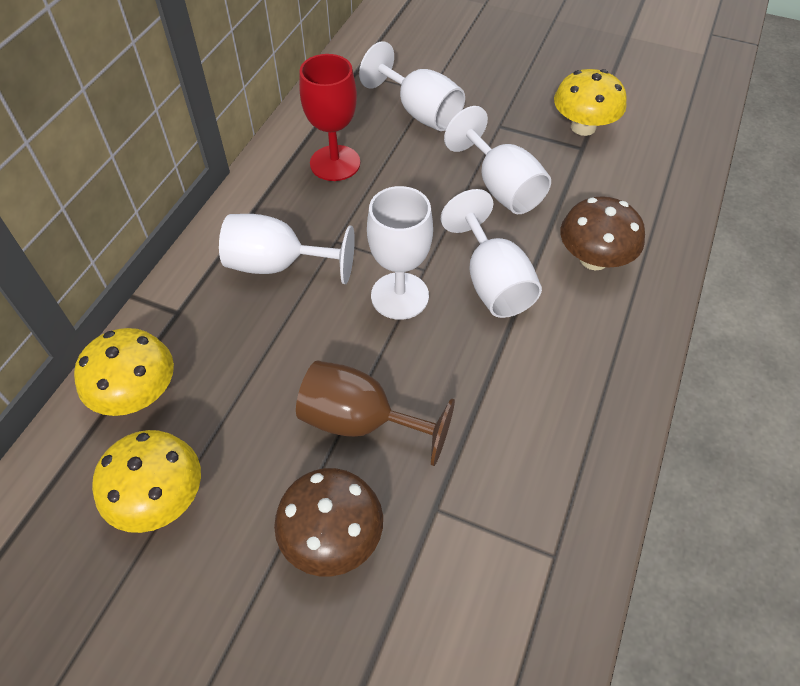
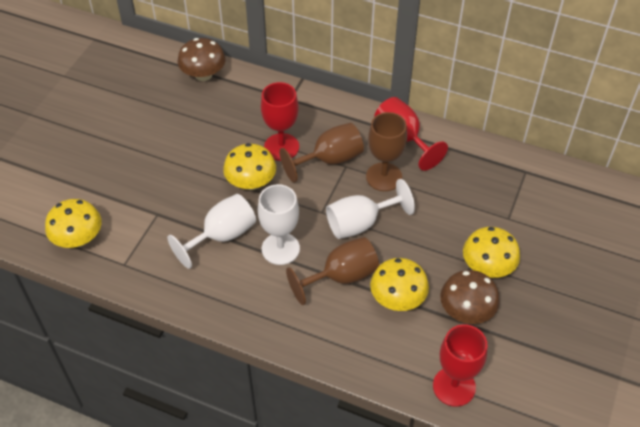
brown goblet: 1 -> 3
red goblet: 1 -> 3
white goblet: 5 -> 3
yellow mushroom: 3 -> 4

